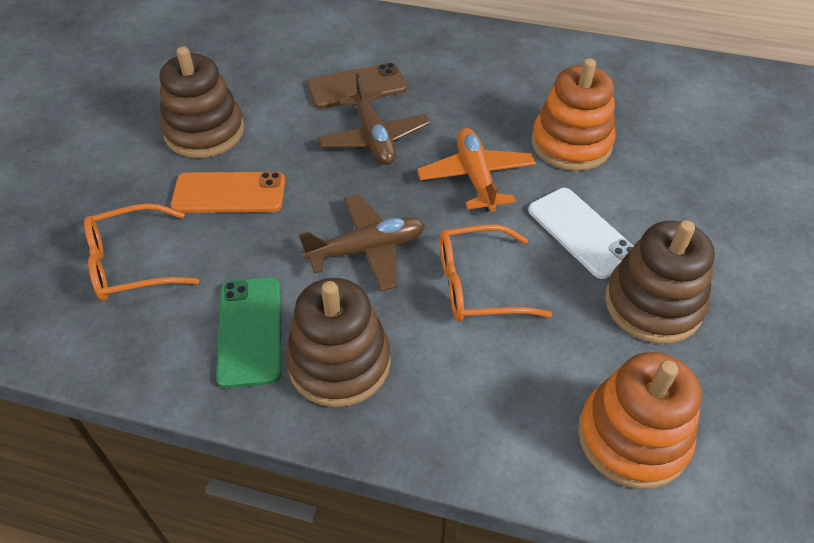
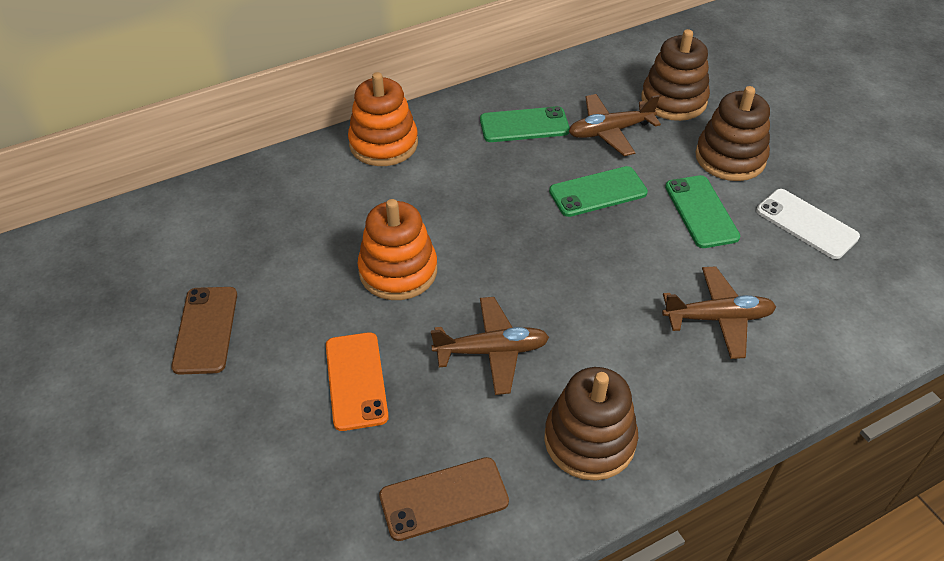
brown phone: 1 -> 2
brown plane: 2 -> 3
green phone: 1 -> 3
orange glasses: 2 -> 0
orange plane: 1 -> 0

